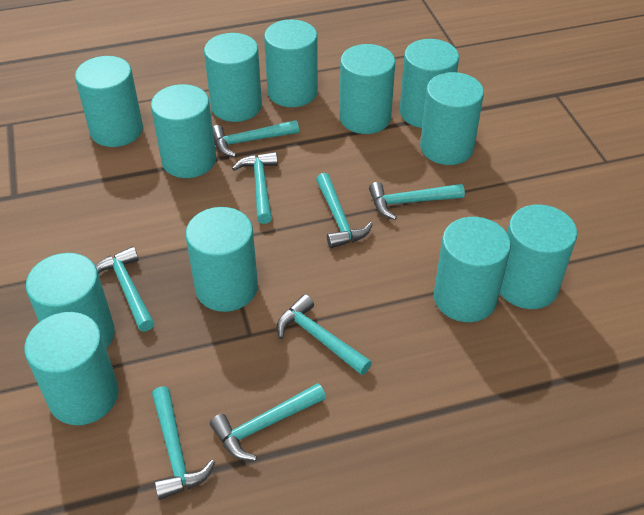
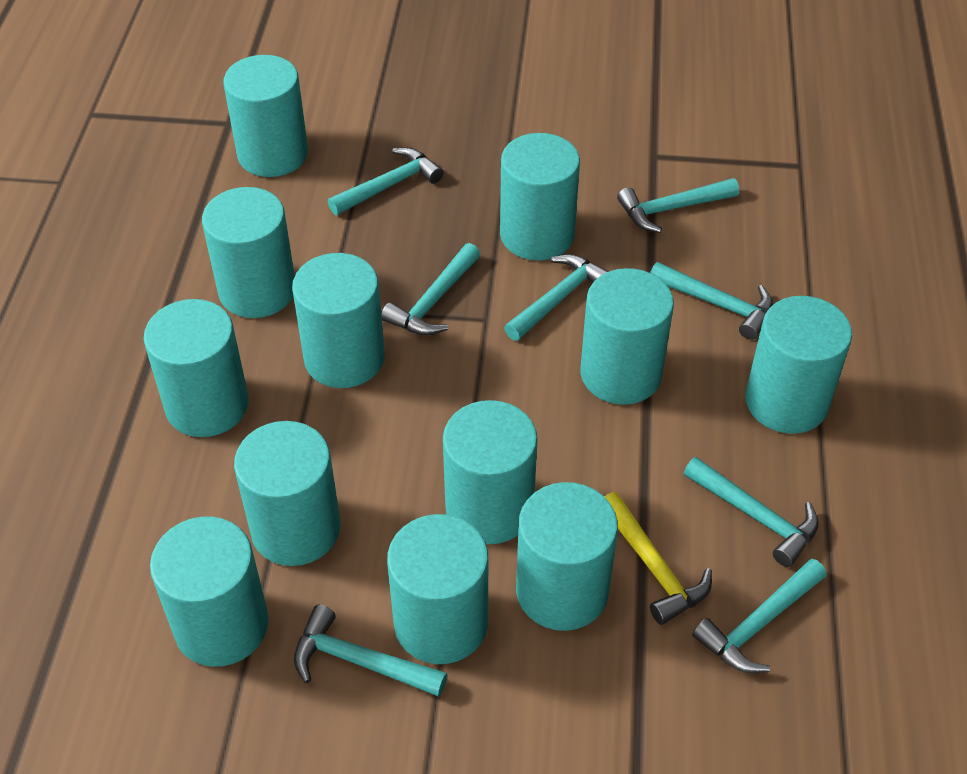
yellow hammer: 0 -> 1

